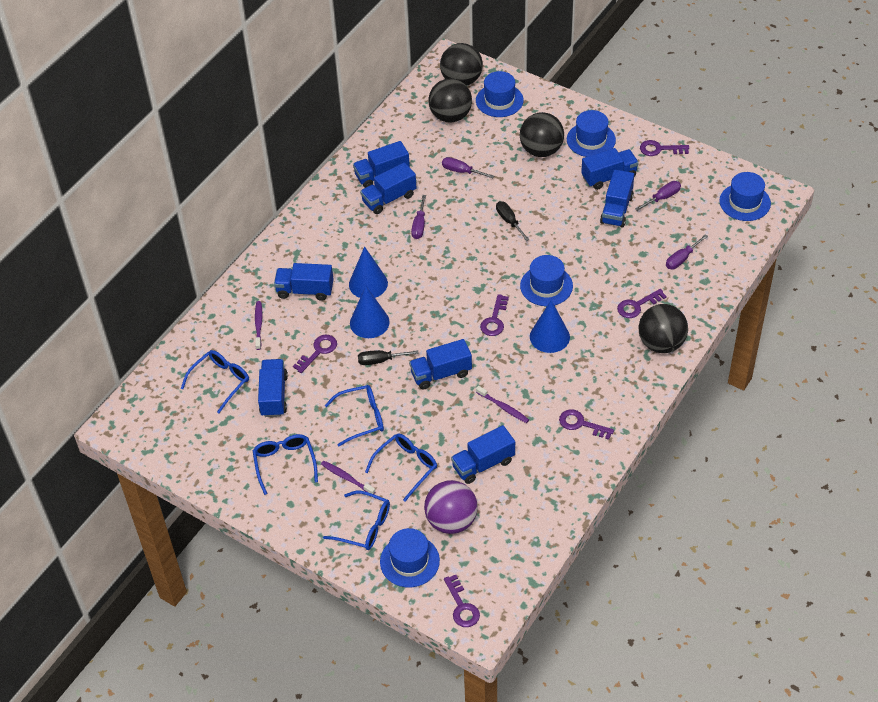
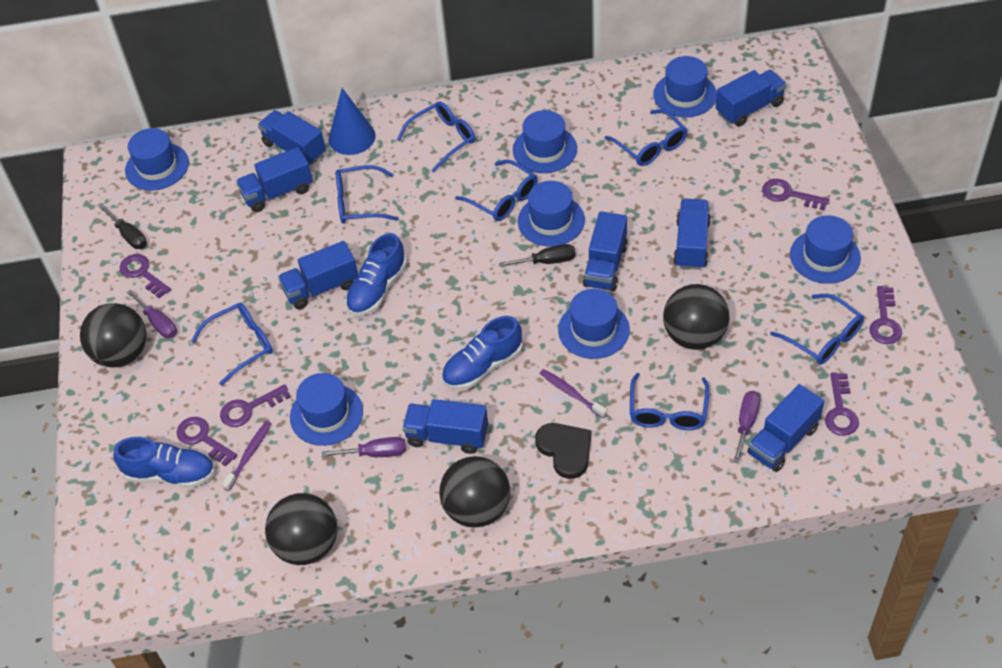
black heart: 0 -> 1
blue cone: 3 -> 1
blue glasses: 5 -> 7
blue hat: 5 -> 7
blue shoe: 0 -> 3
purple ball: 1 -> 0
purple screwdriver: 4 -> 3
purple toothbrush: 3 -> 2

